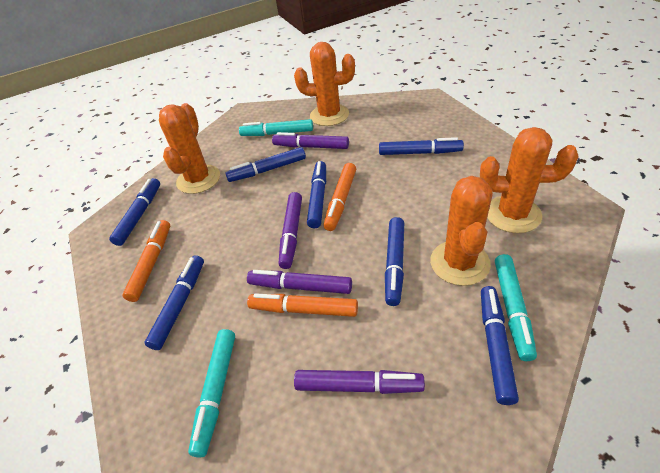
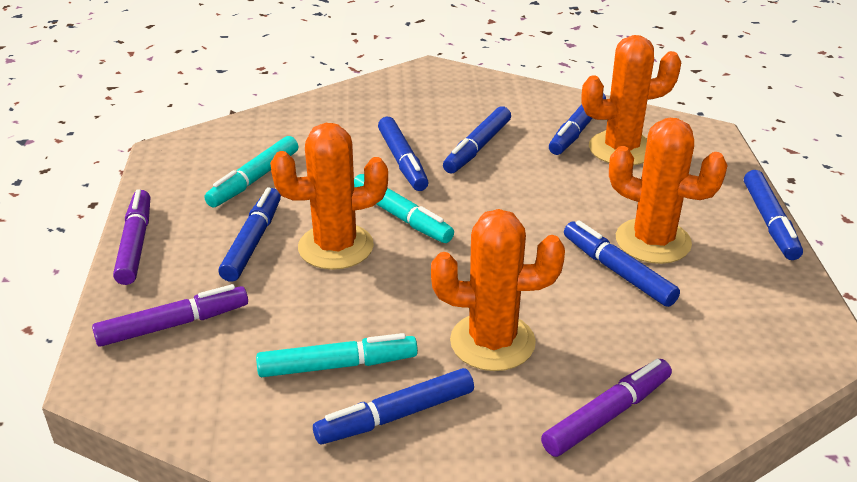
orange marker: 3 -> 0
purple marker: 4 -> 3

